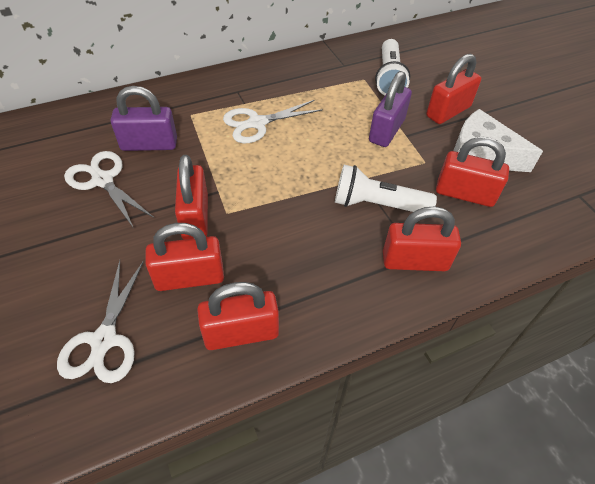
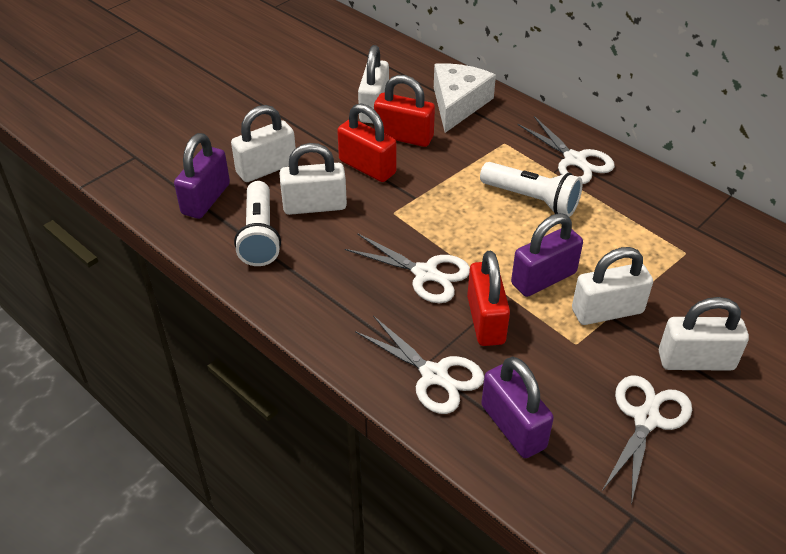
purple padlock: 2 -> 3
red padlock: 6 -> 3
white padlock: 0 -> 5
white scissors: 3 -> 4

